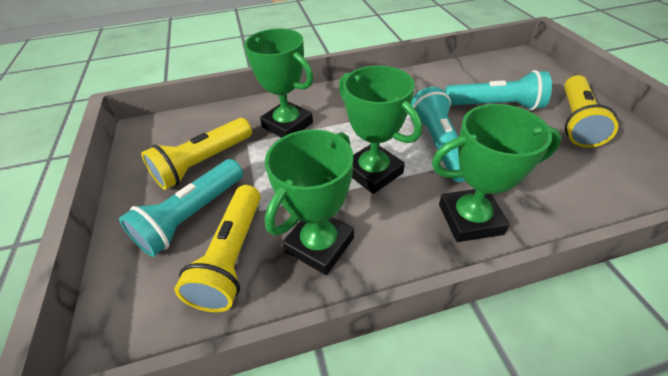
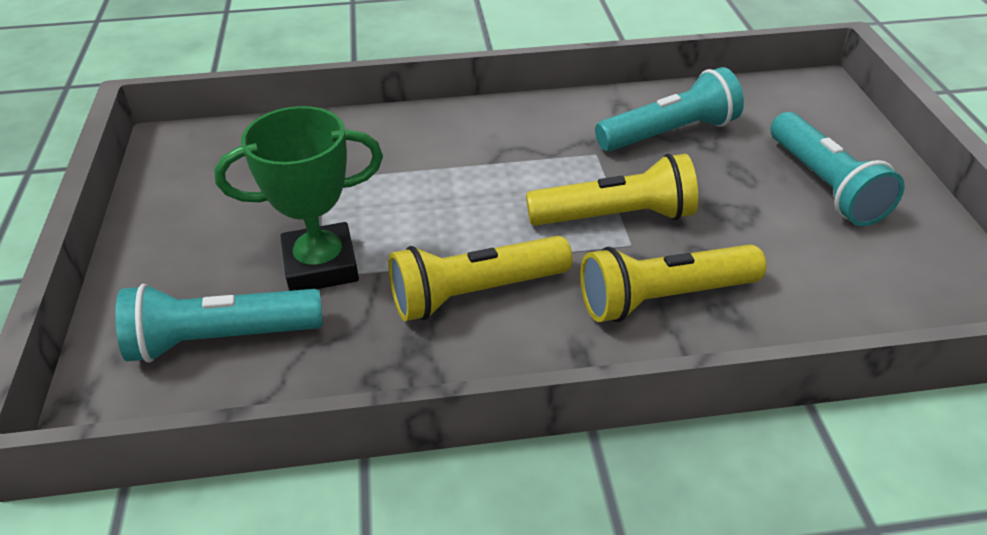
green trophy: 4 -> 1

